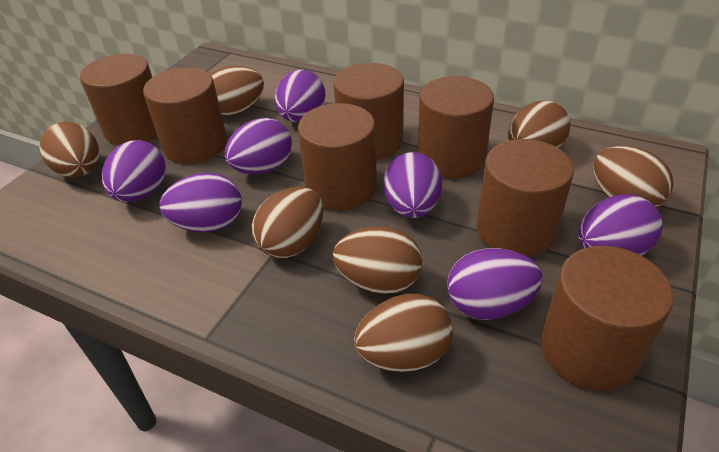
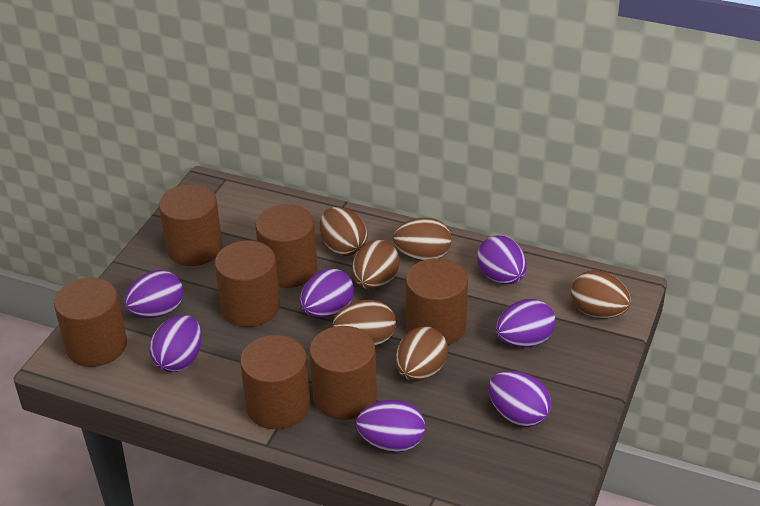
brown egg: 7 -> 6

